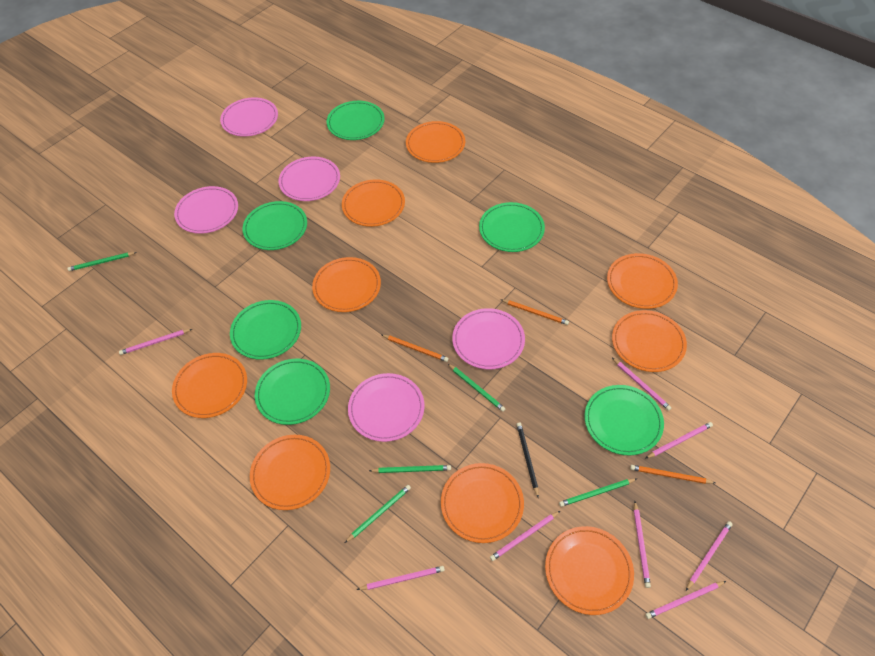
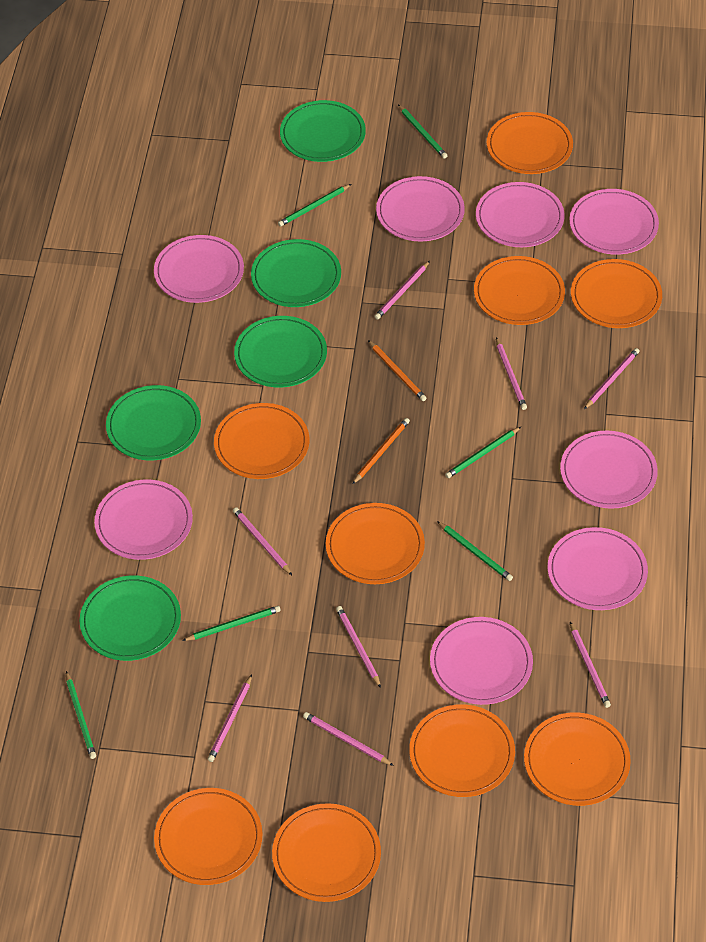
black pencil: 1 -> 0
green pencil: 5 -> 6
green plate: 6 -> 5
orange pencil: 3 -> 2
pink plate: 5 -> 8

